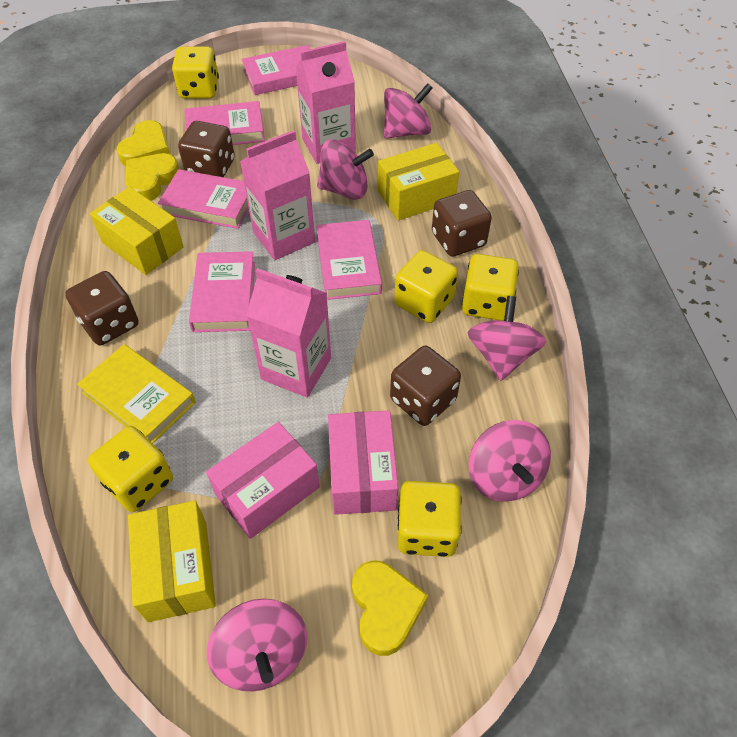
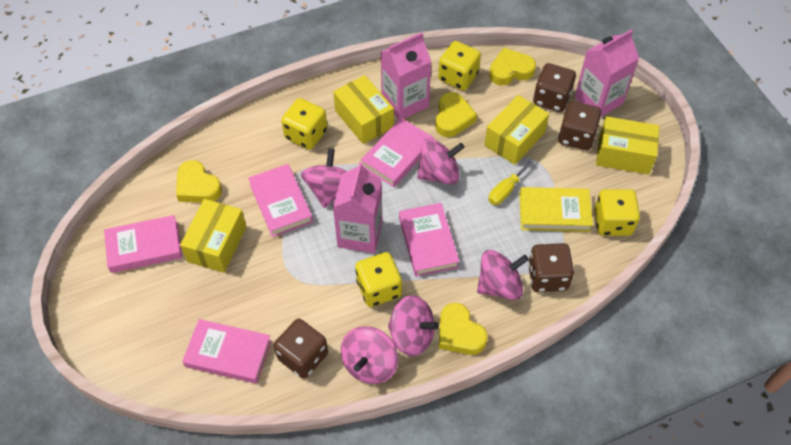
pink box: 2 -> 0
yellow box: 3 -> 4
yellow dice: 5 -> 4
yellow heart: 3 -> 4
yellow screwdriver: 0 -> 1

